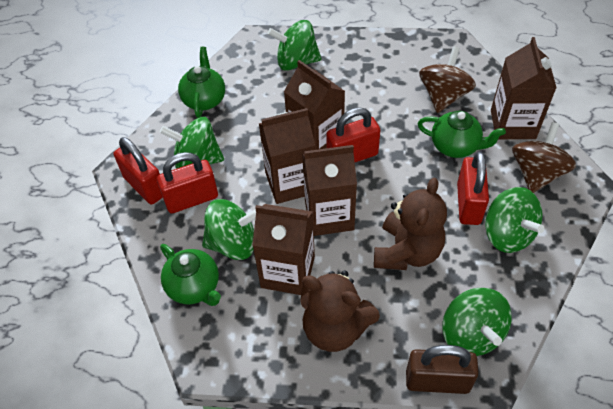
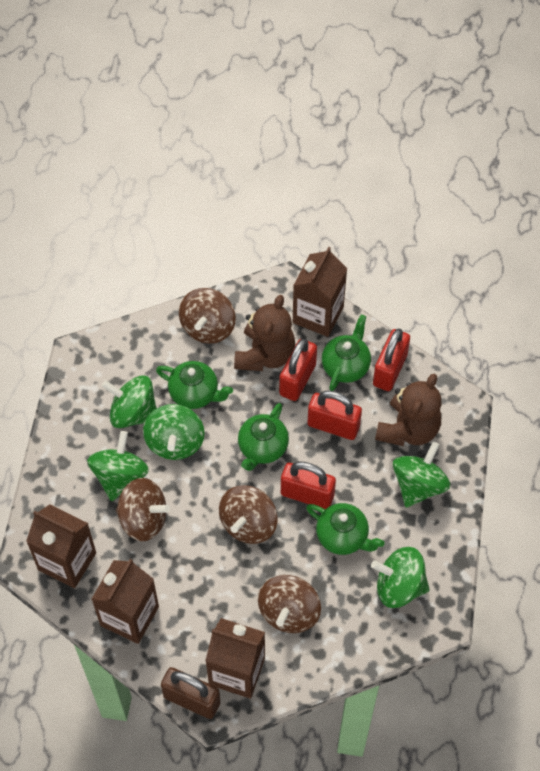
brown carton: 5 -> 4
brown spinning top: 2 -> 4
green teapot: 3 -> 4

